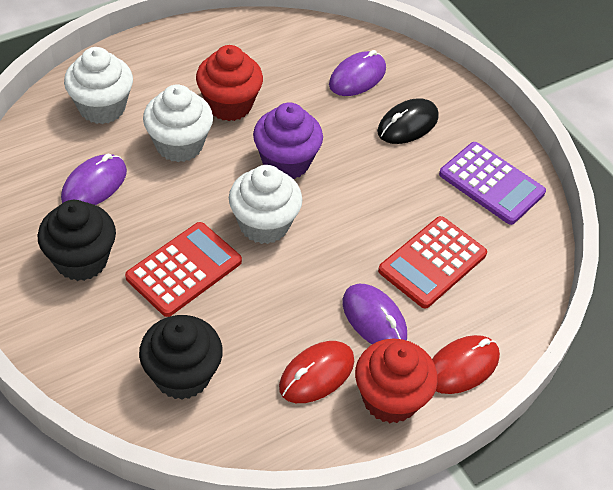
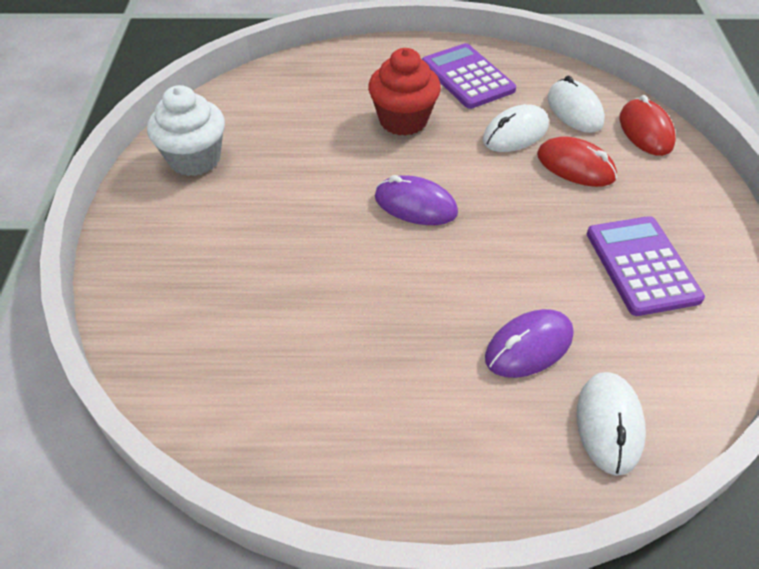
black cupcake: 2 -> 0
black mouse: 1 -> 0
purple calculator: 1 -> 2
purple cupcake: 1 -> 0
purple mouse: 3 -> 2
red calculator: 2 -> 0
red cupcake: 2 -> 1
white cupcake: 3 -> 1
white mouse: 0 -> 3

